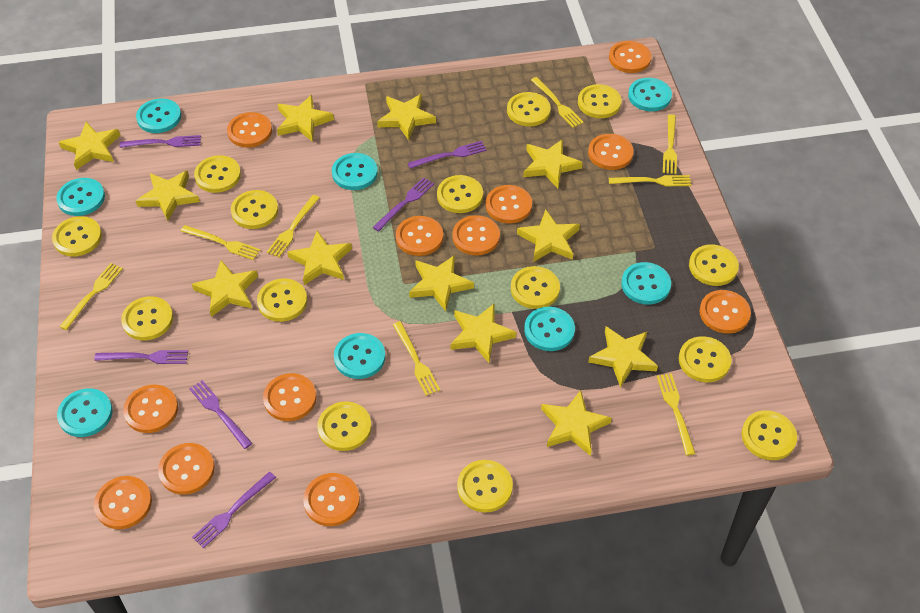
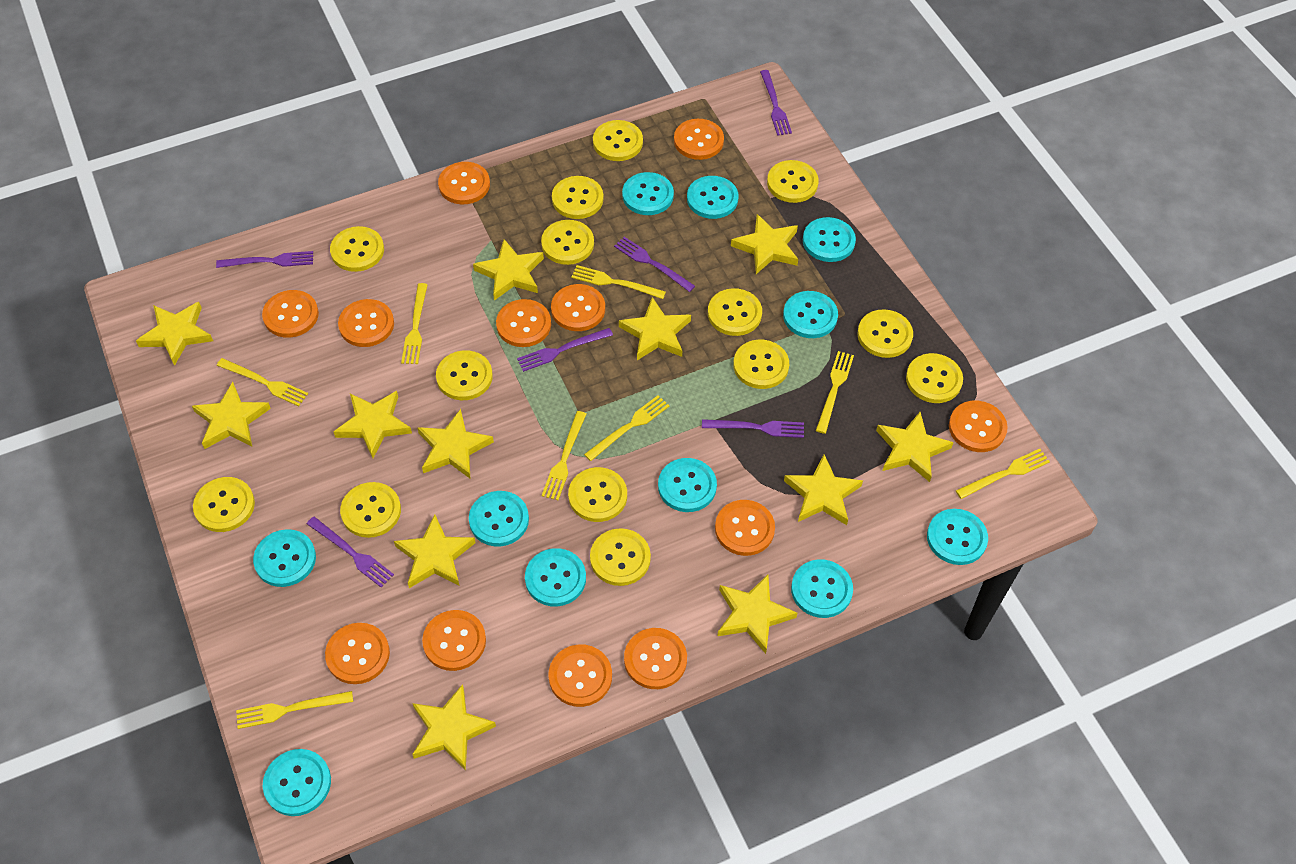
turquoise button: 8 -> 11

